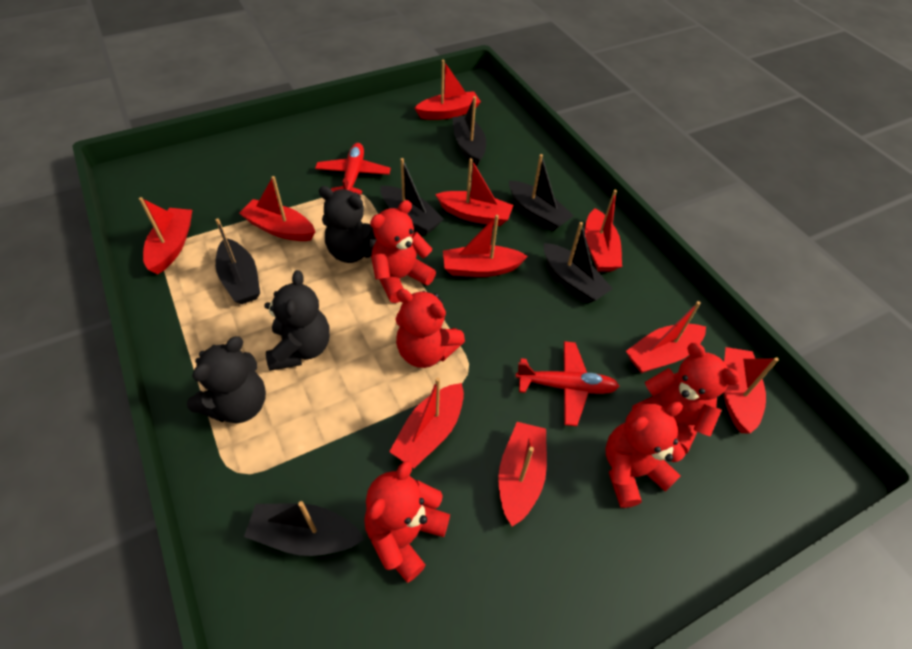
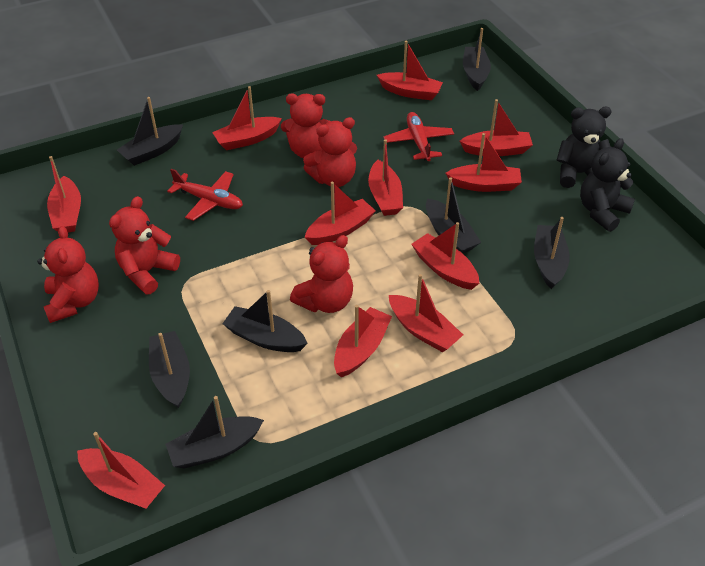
black boat: 6 -> 7
black teddy bear: 3 -> 2
red boat: 10 -> 11

